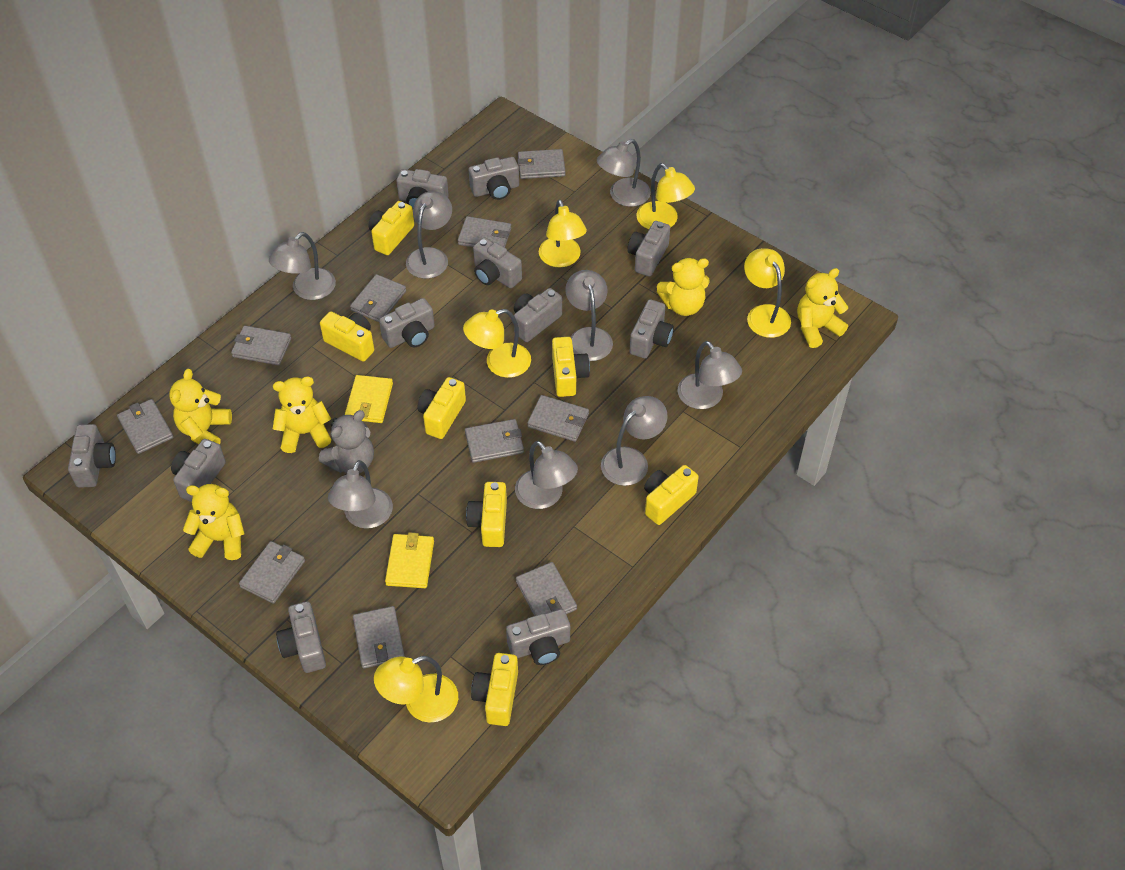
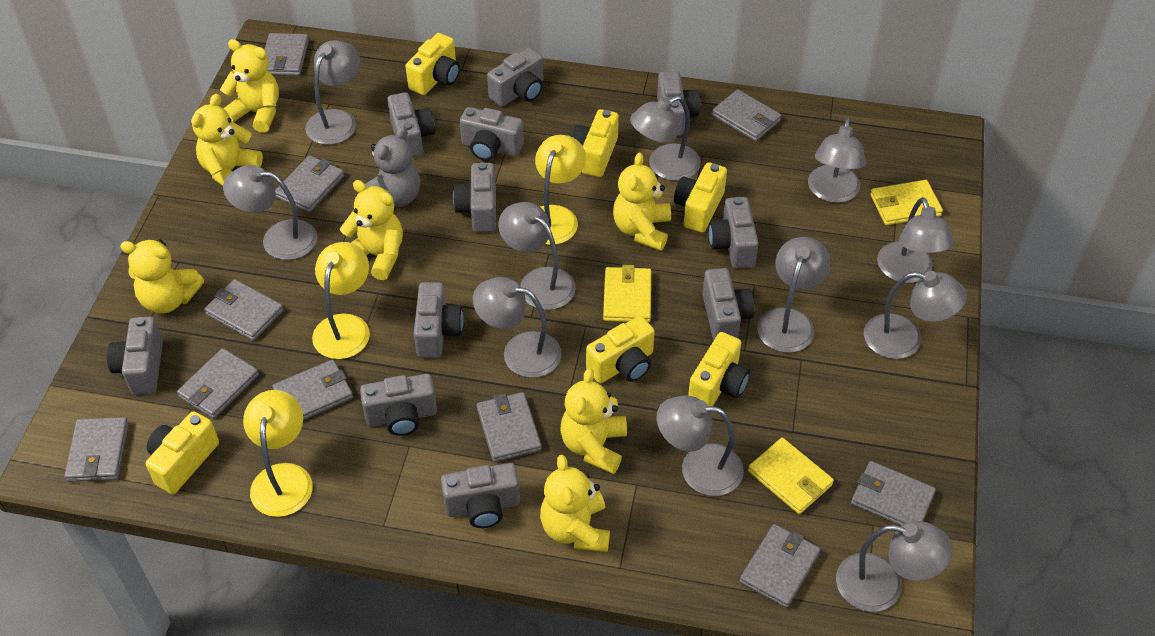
grey lamp: 8 -> 11
yellow camera: 7 -> 6
yellow lamp: 5 -> 3
yellow teddy bear: 5 -> 7
yellow wallet: 2 -> 3

